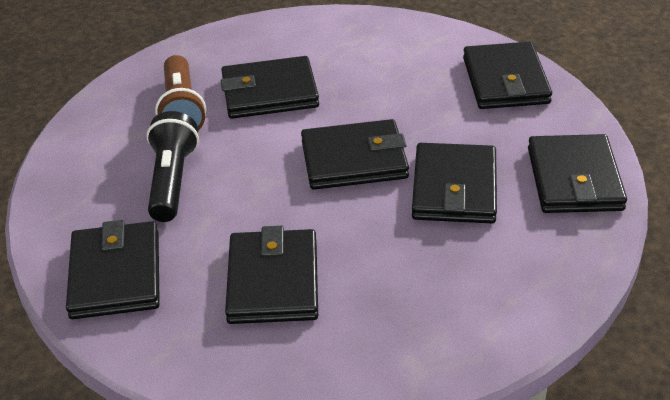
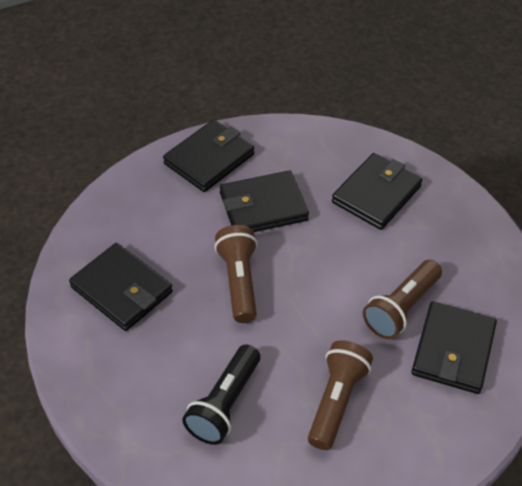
black wallet: 7 -> 5
brown flashlight: 1 -> 3

